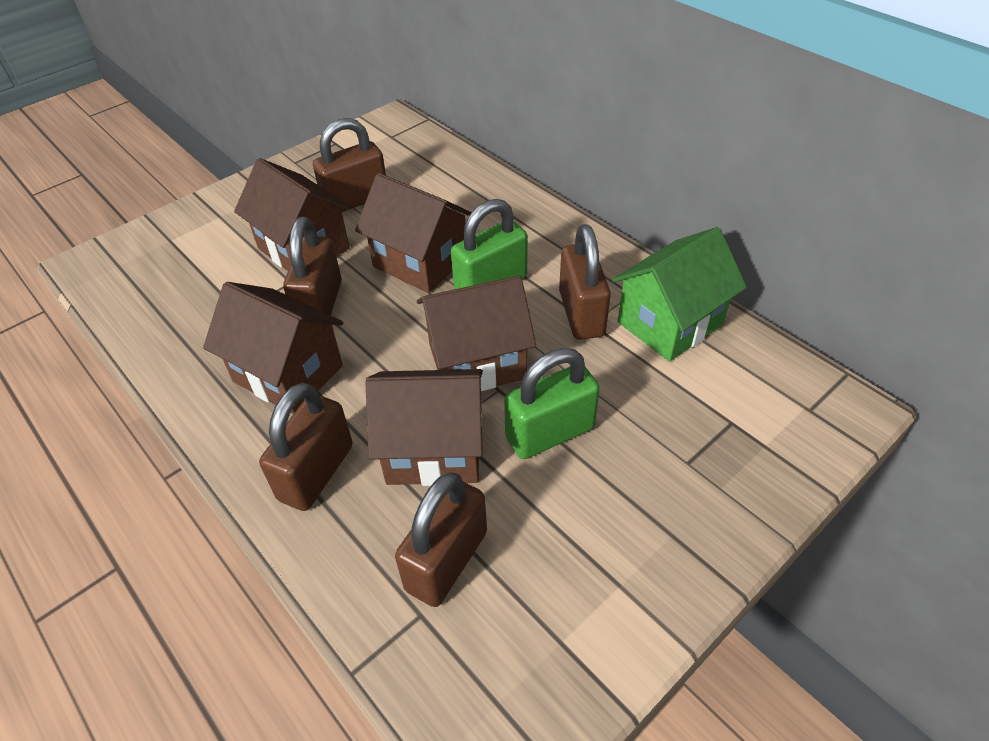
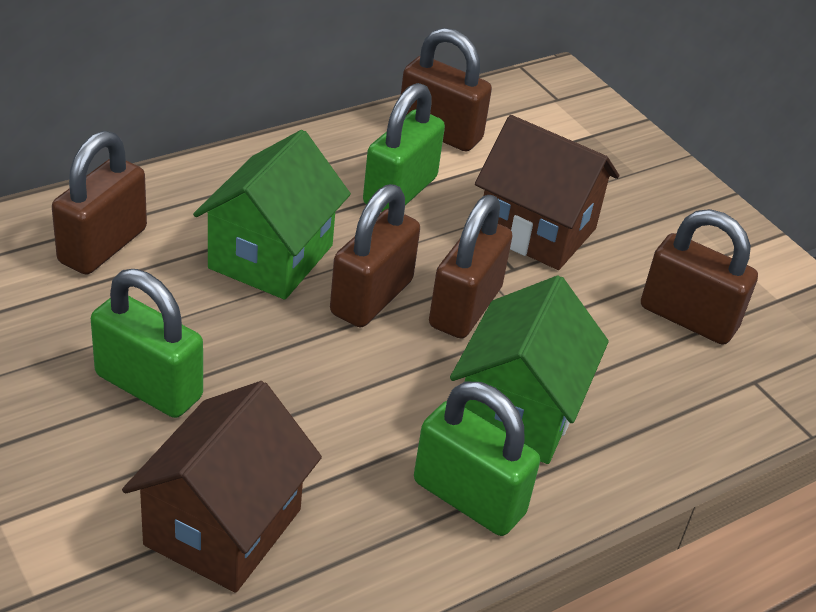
brown house: 5 -> 2
green house: 1 -> 2
green padlock: 2 -> 3

